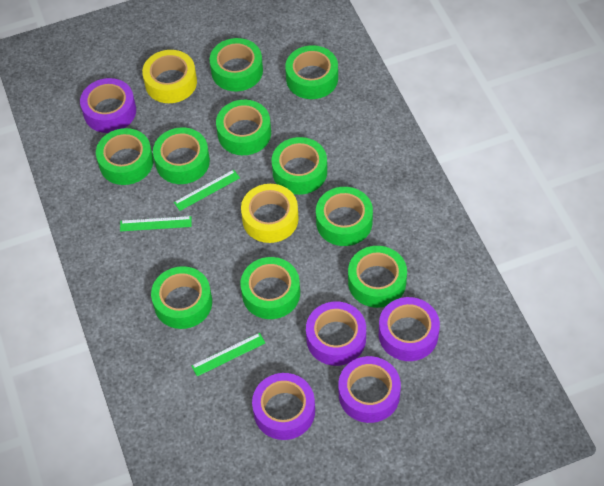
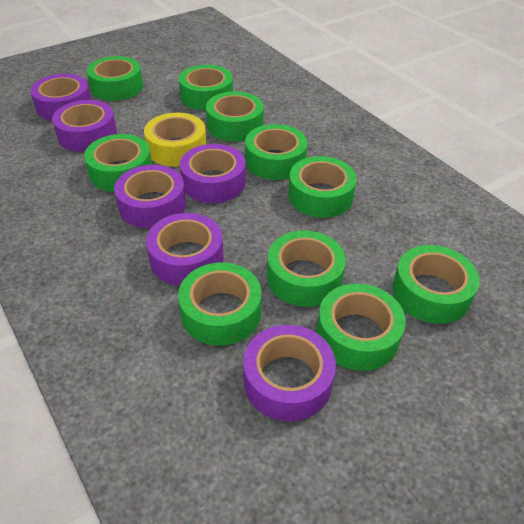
green ruler: 3 -> 0
purple tape: 5 -> 6
yellow tape: 2 -> 1

